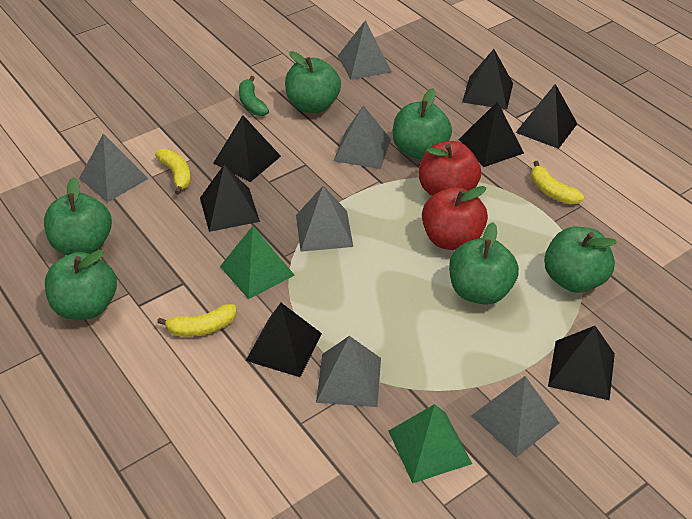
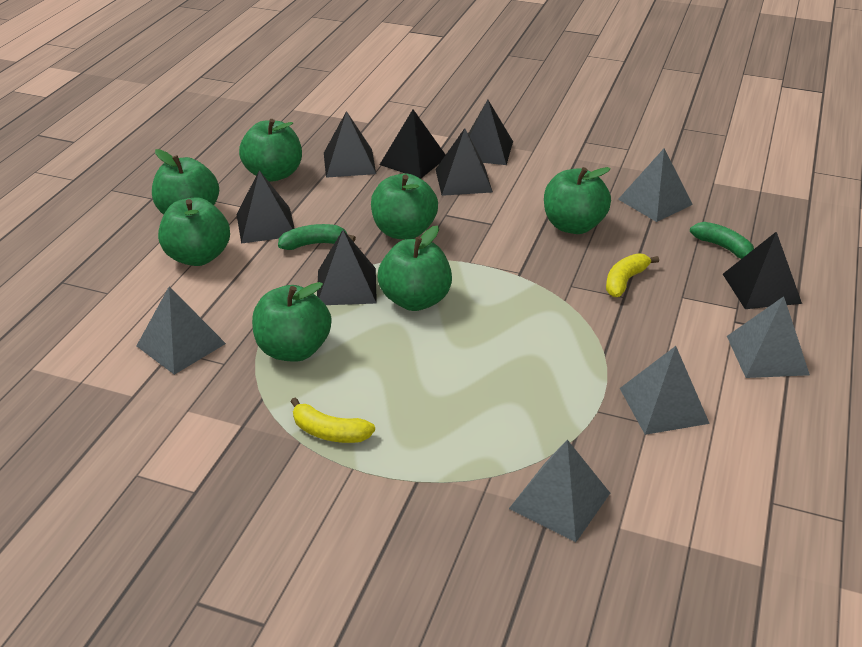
green apple: 6 -> 7
green banana: 1 -> 2
green pyramid: 2 -> 0
grey pyramid: 6 -> 5
red apple: 2 -> 0
yellow banana: 3 -> 2

